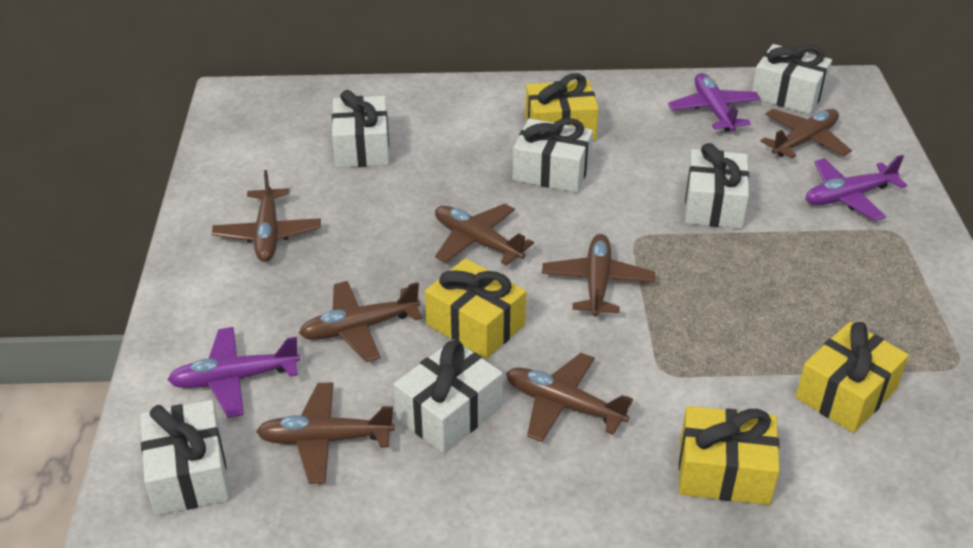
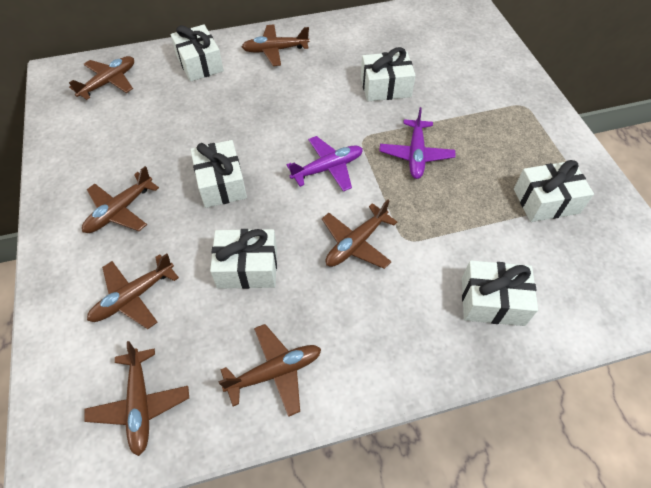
purple plane: 3 -> 2
yellow gift: 4 -> 0

